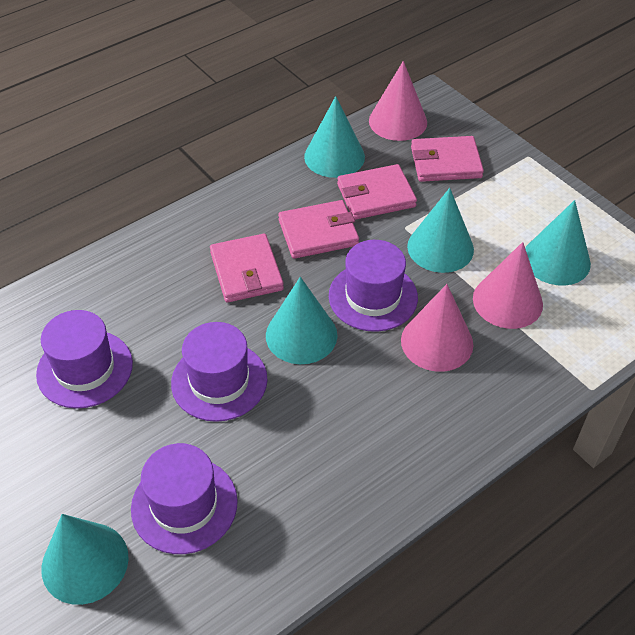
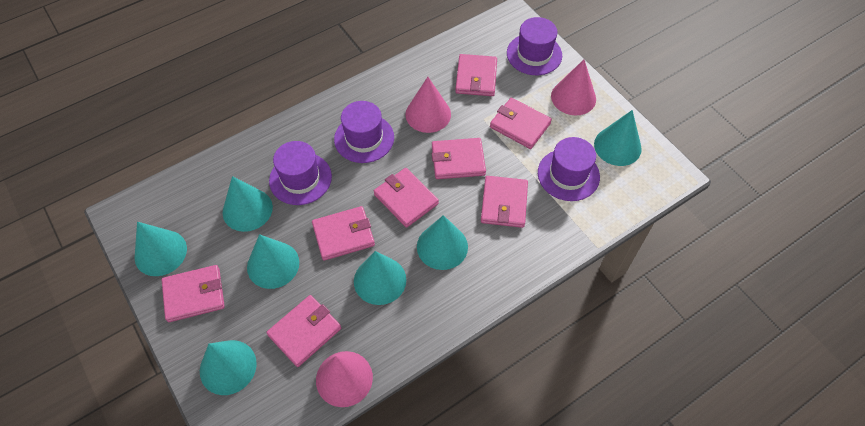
pink wallet: 4 -> 8
turquoise cone: 5 -> 7

